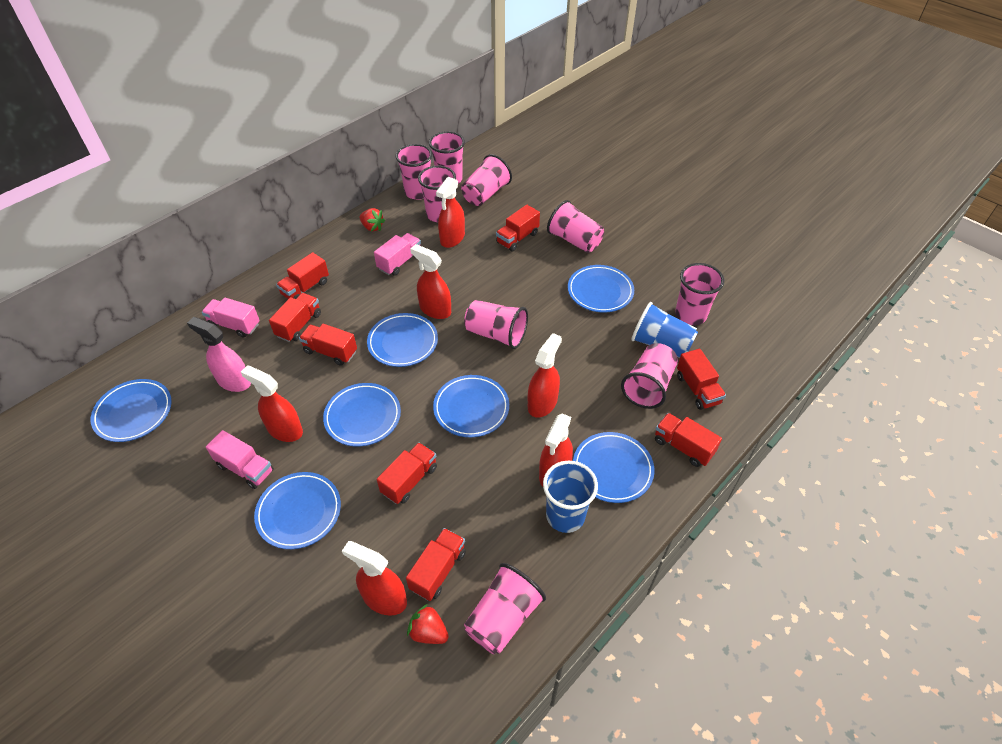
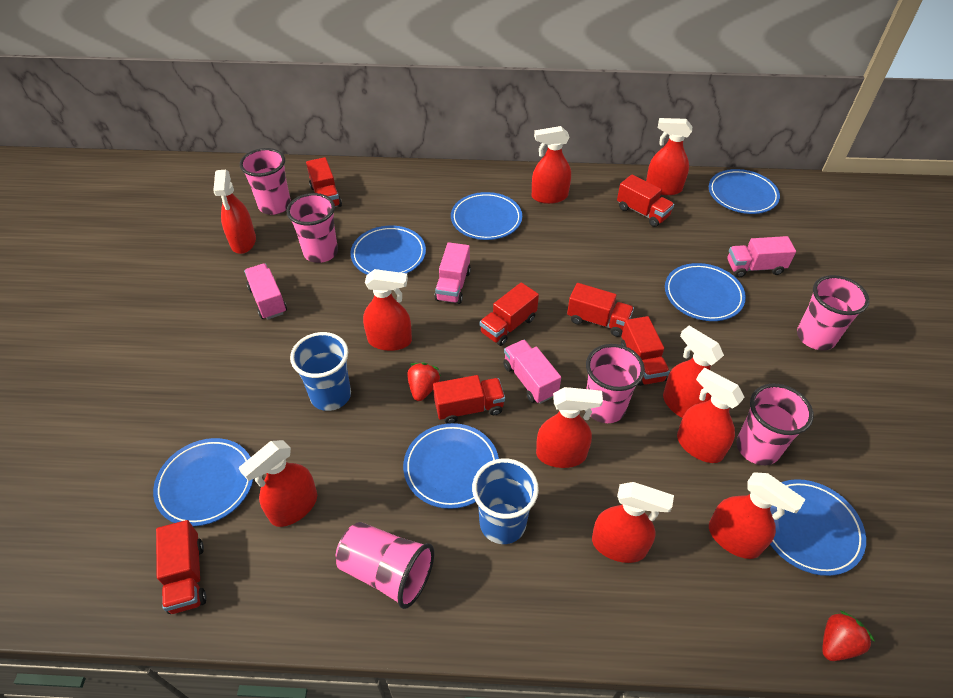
pink cup: 9 -> 6
pink spray bottle: 1 -> 0
pink truck: 3 -> 4
red spray bottle: 6 -> 10
red truck: 8 -> 7

